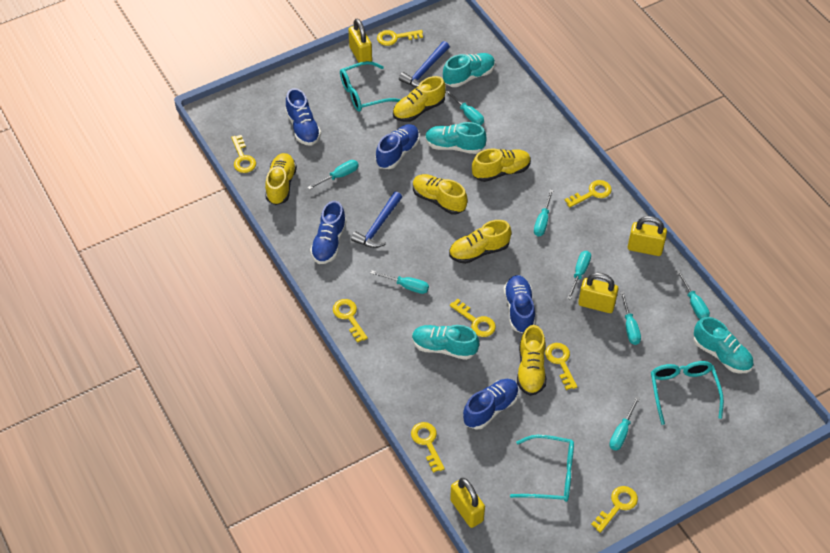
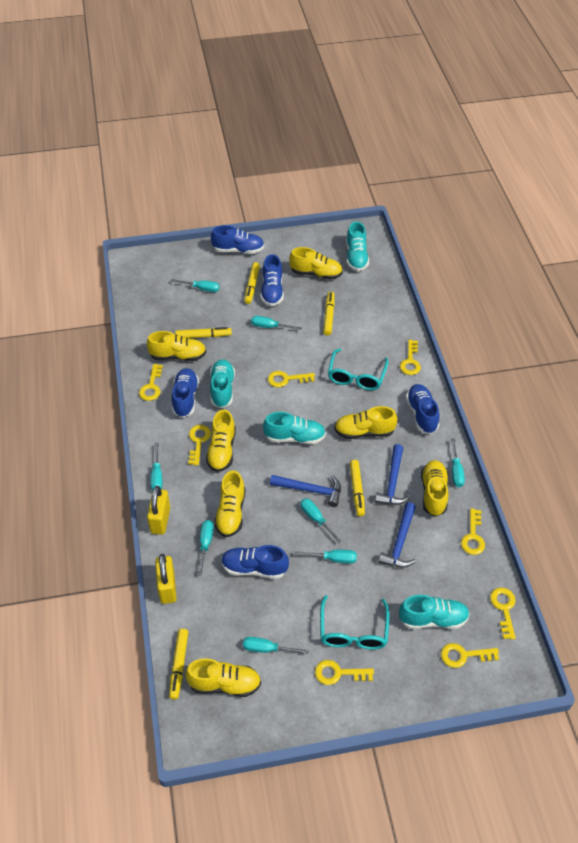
blue hammer: 2 -> 3
turquoise glasses: 3 -> 2
yellow marker: 0 -> 5
yellow padlock: 4 -> 2
yellow shoe: 6 -> 7

